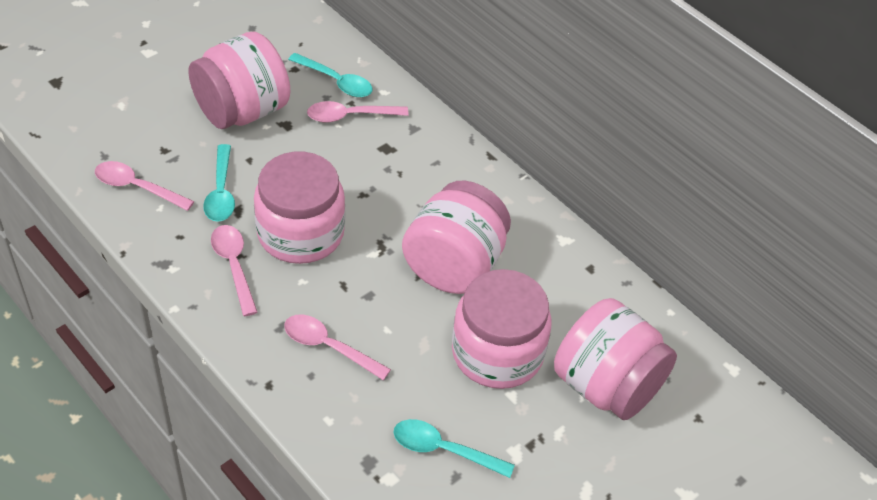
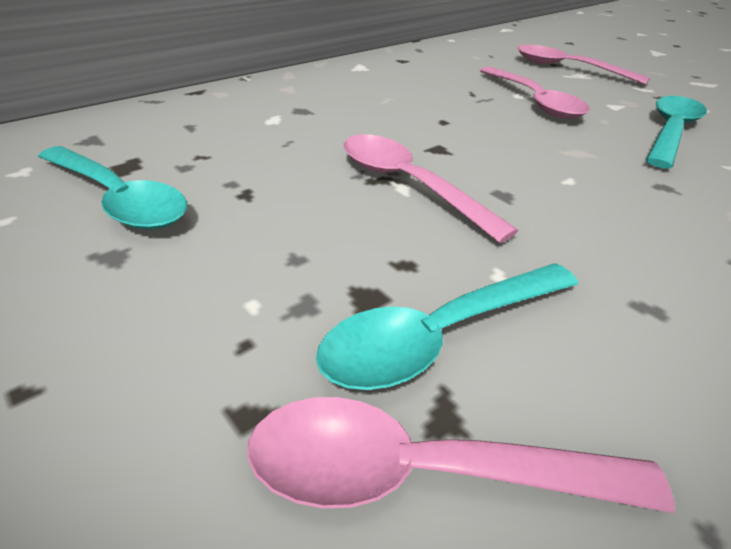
pink jar: 5 -> 0

